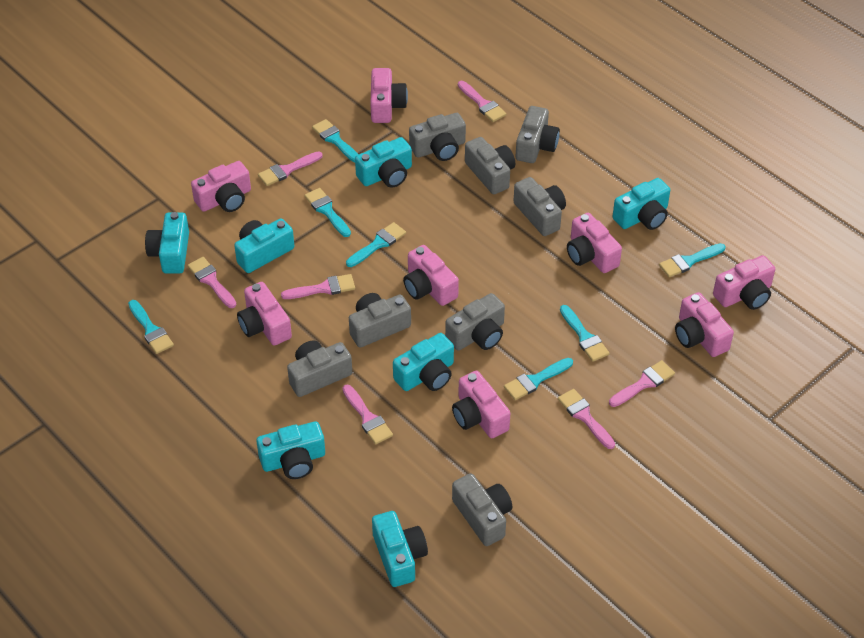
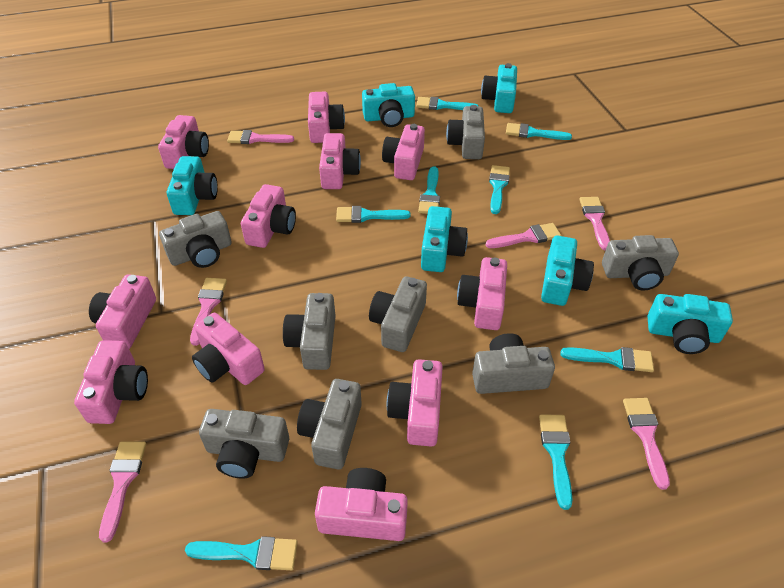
pink brush: 7 -> 6
pink camera: 8 -> 11
turquoise brush: 7 -> 8
turquoise camera: 7 -> 6

